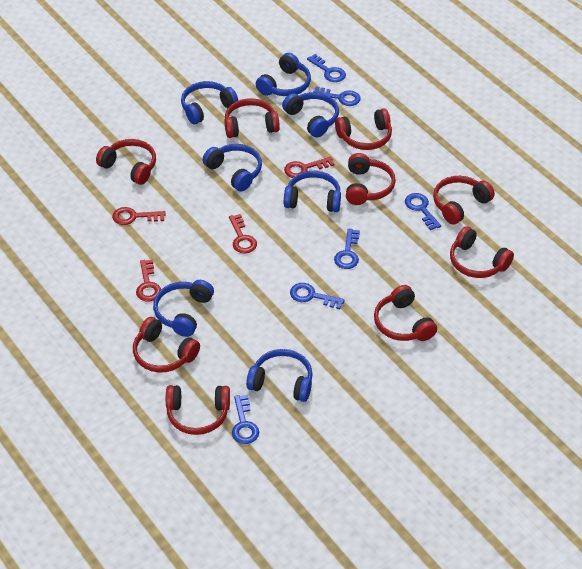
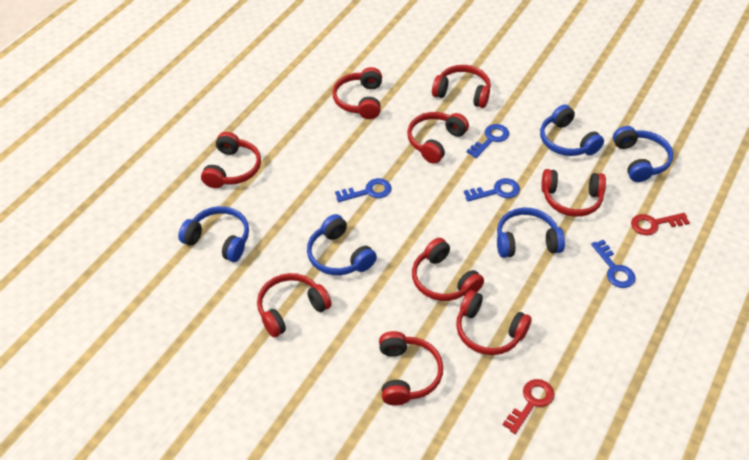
blue headphones: 7 -> 5
blue key: 6 -> 4
red key: 4 -> 2

